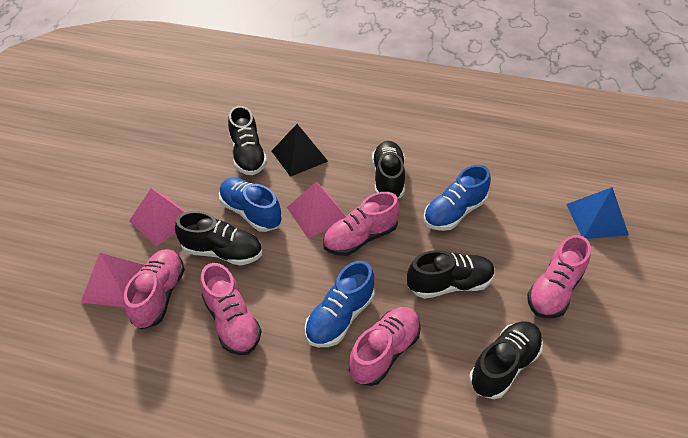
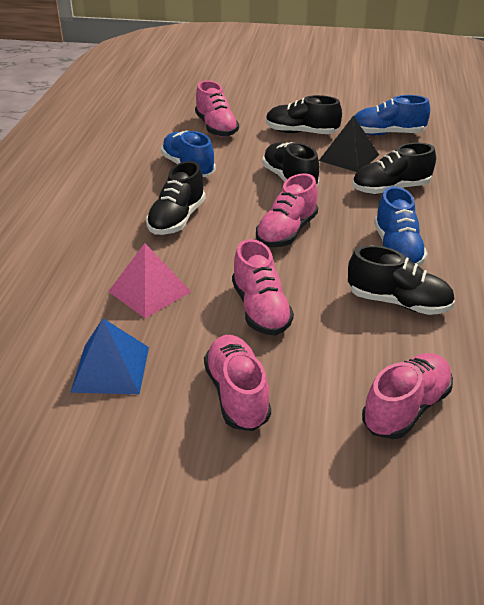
pink pyramid: 3 -> 1

